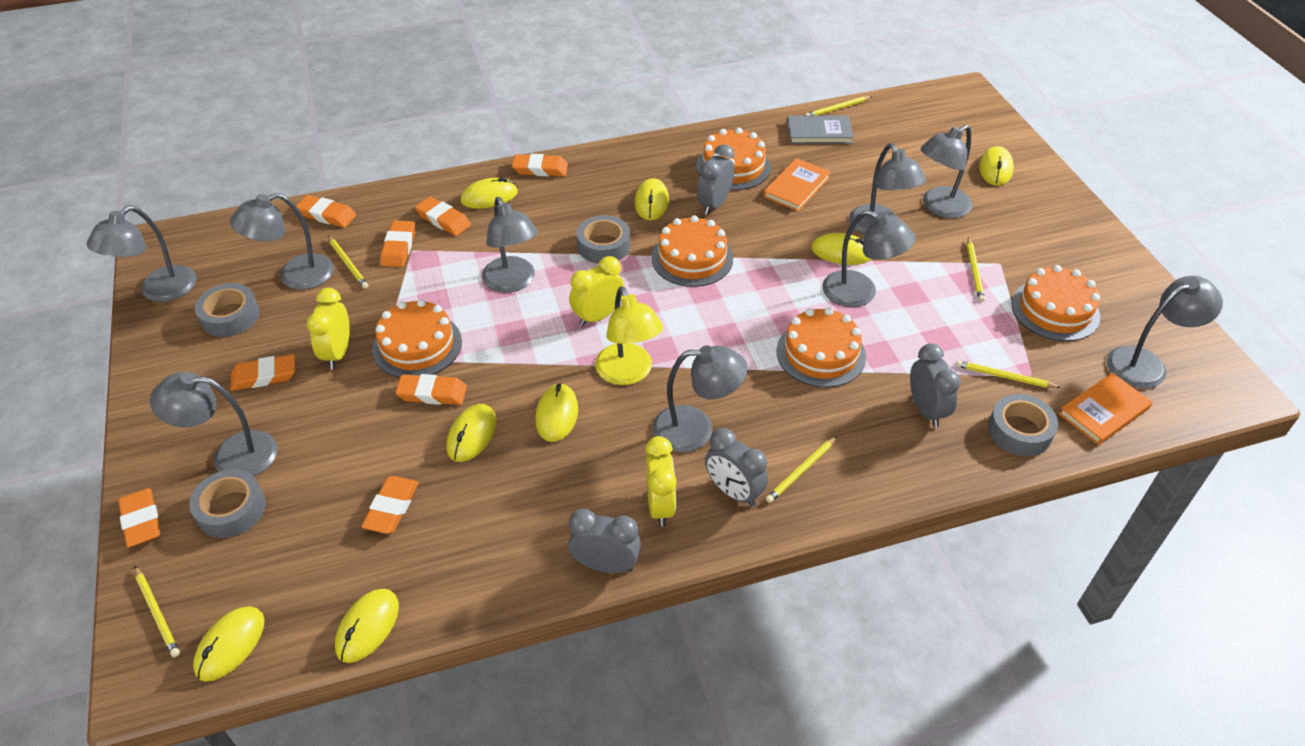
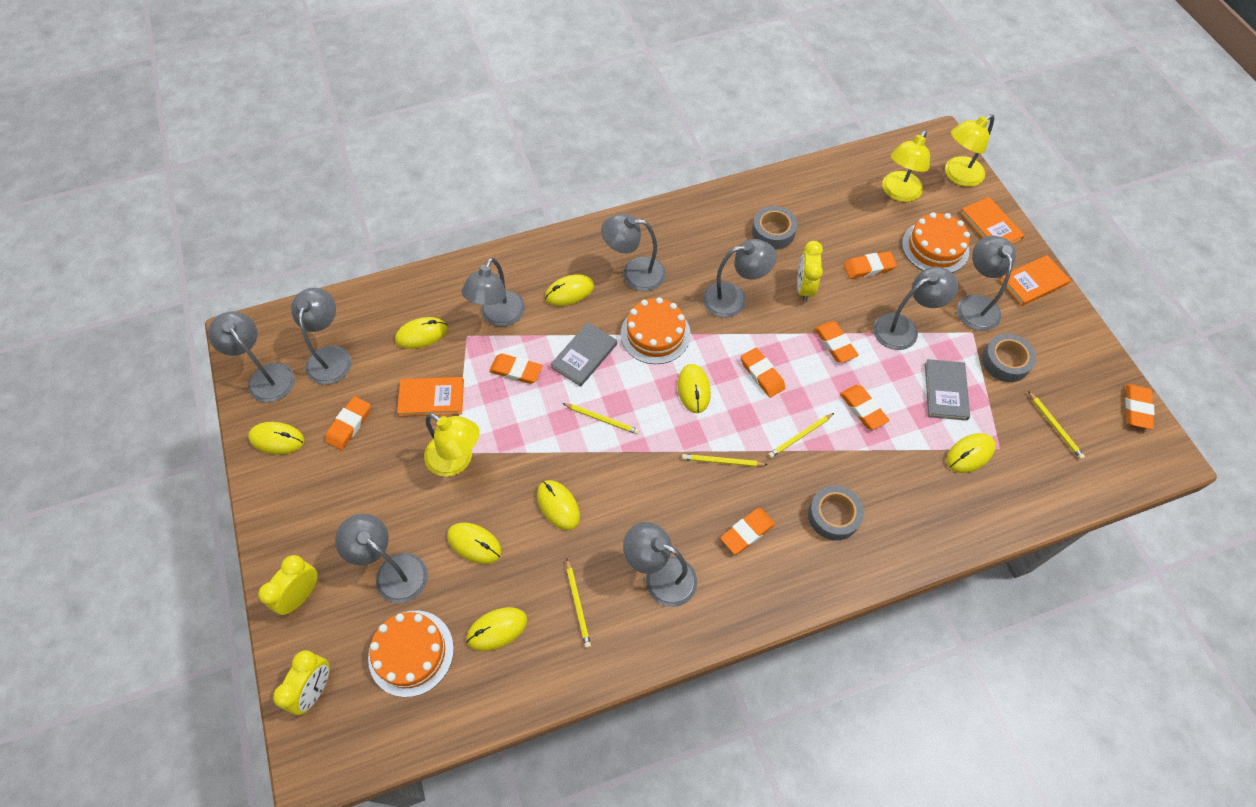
grey book: 1 -> 2
grey clock: 4 -> 0
grey tape: 4 -> 3
orange book: 2 -> 3
orange cake: 5 -> 3
yellow lamp: 1 -> 3
yellow pencil: 6 -> 5

